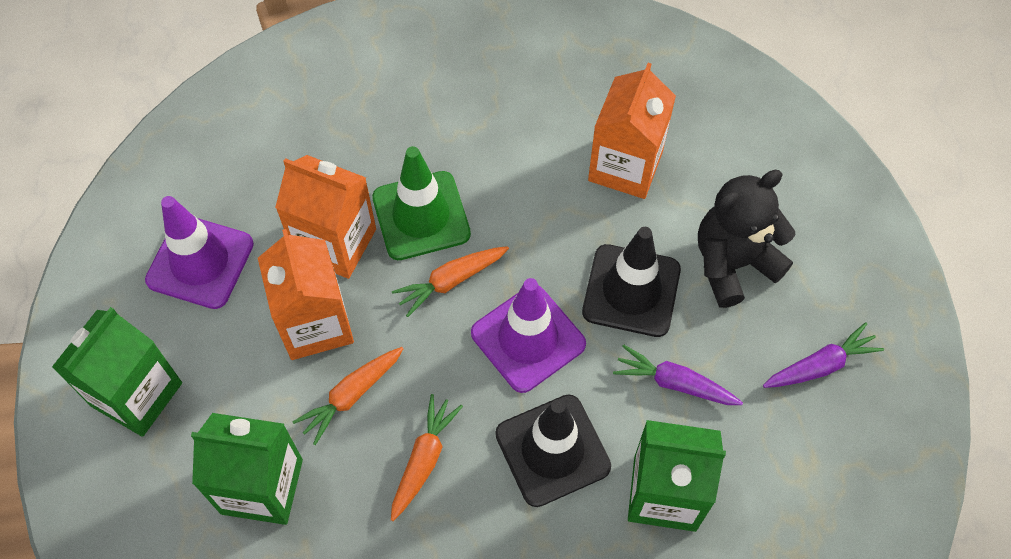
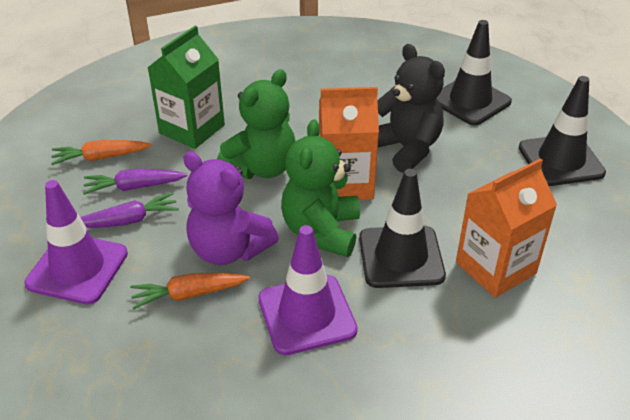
black traffic cone: 2 -> 3
green carton: 3 -> 1
green teddy bear: 0 -> 2
green traffic cone: 1 -> 0
orange carrot: 3 -> 2
orange carton: 3 -> 2
purple teddy bear: 0 -> 1

